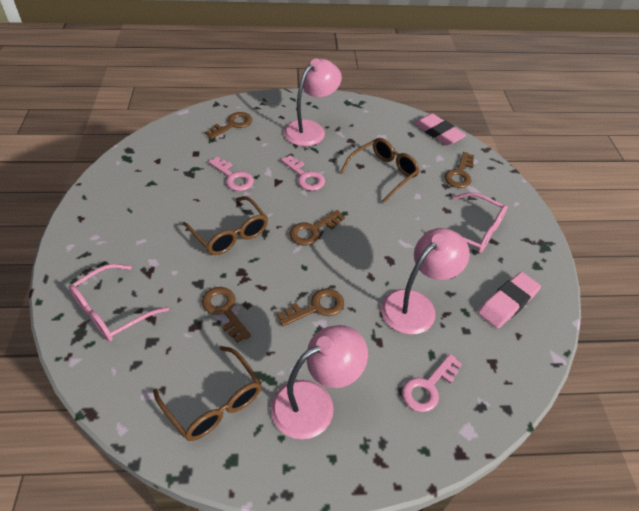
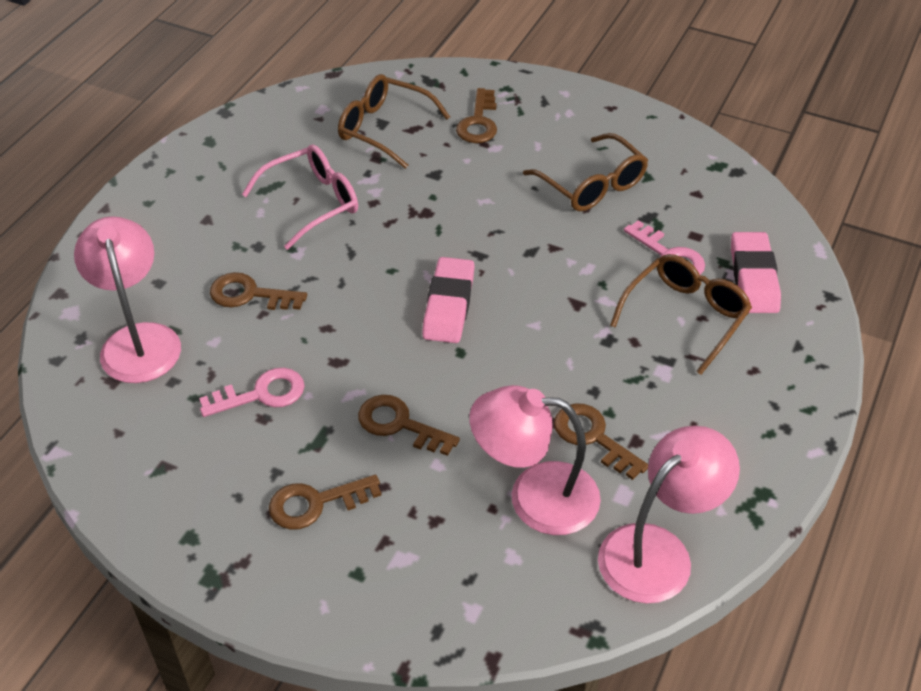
pink glasses: 2 -> 1
pink key: 3 -> 2

